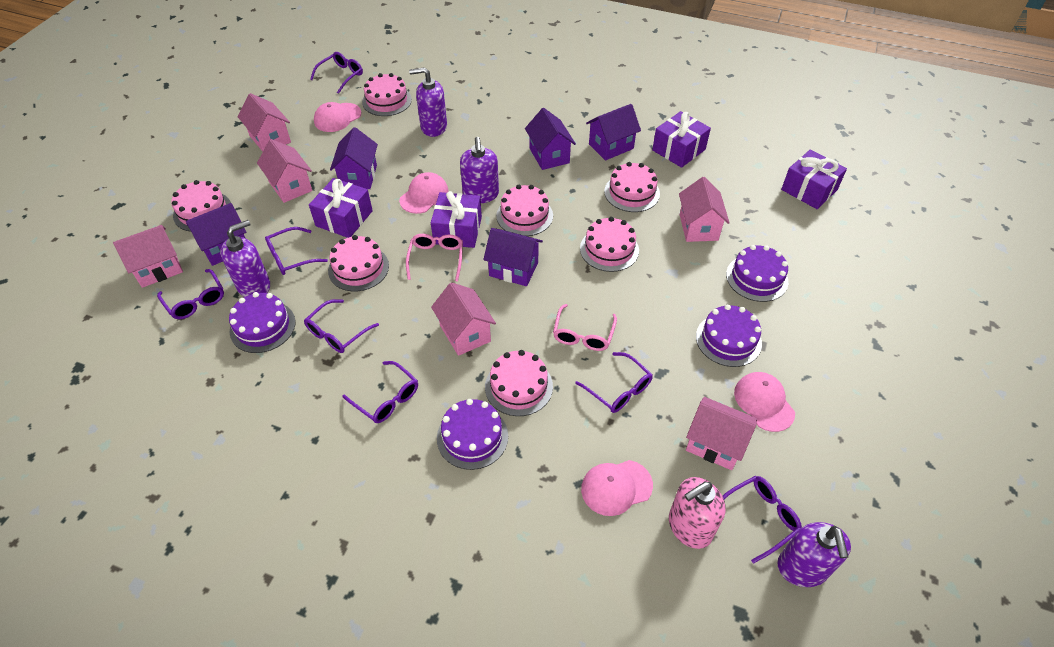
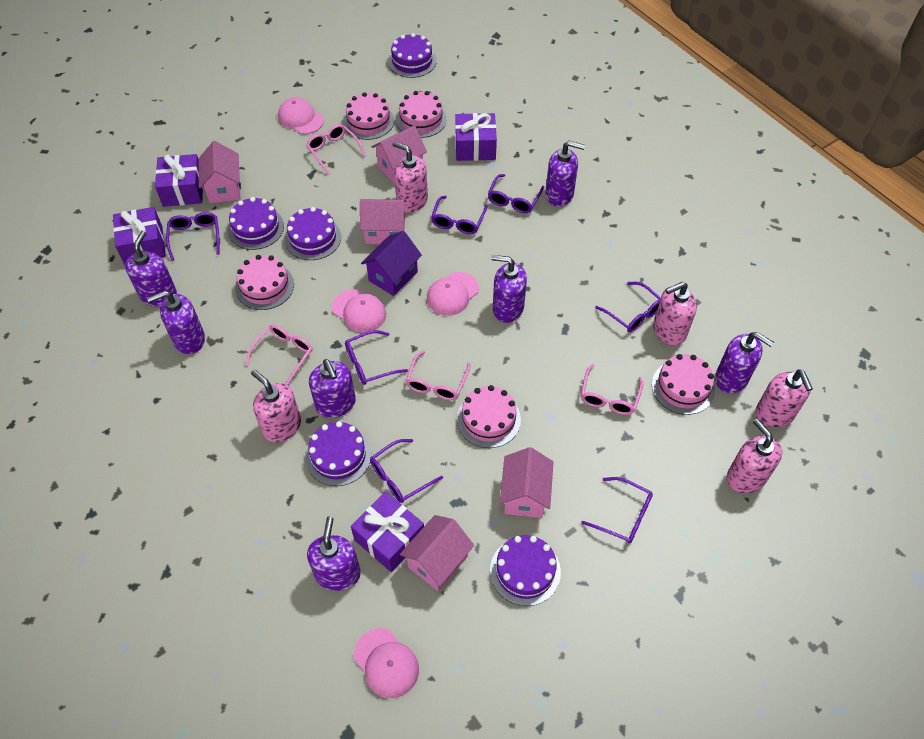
pink cake: 7 -> 5
pink glasses: 2 -> 4
pink house: 6 -> 5
pink soap dispenser: 1 -> 5
purple cake: 4 -> 5
purple house: 5 -> 1
purple soap dispenser: 4 -> 7

